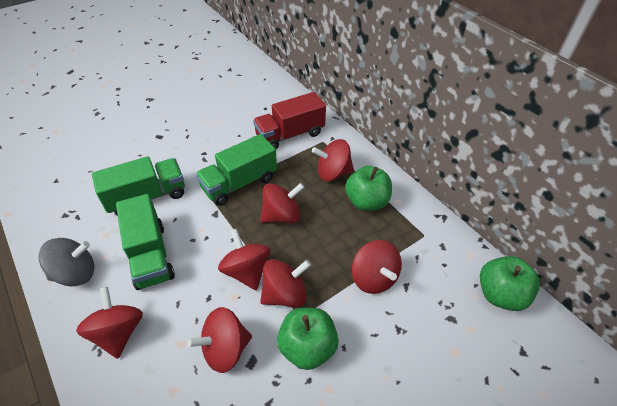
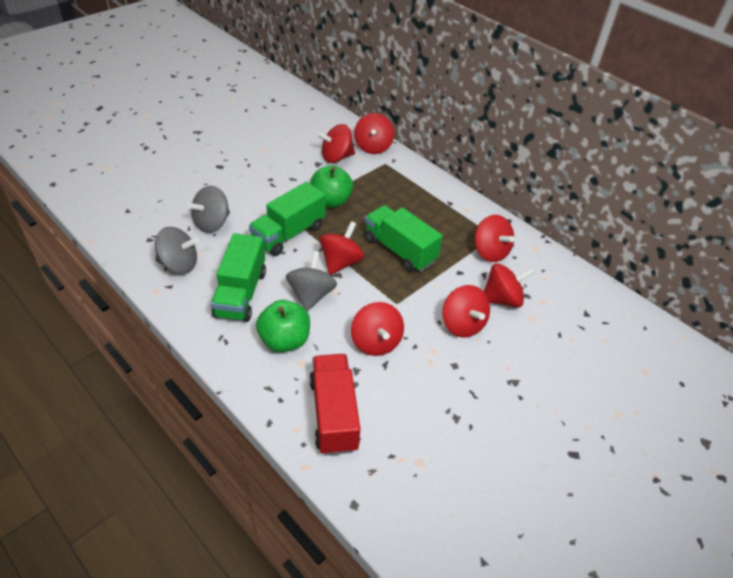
green apple: 3 -> 2
grey spinning top: 1 -> 3

